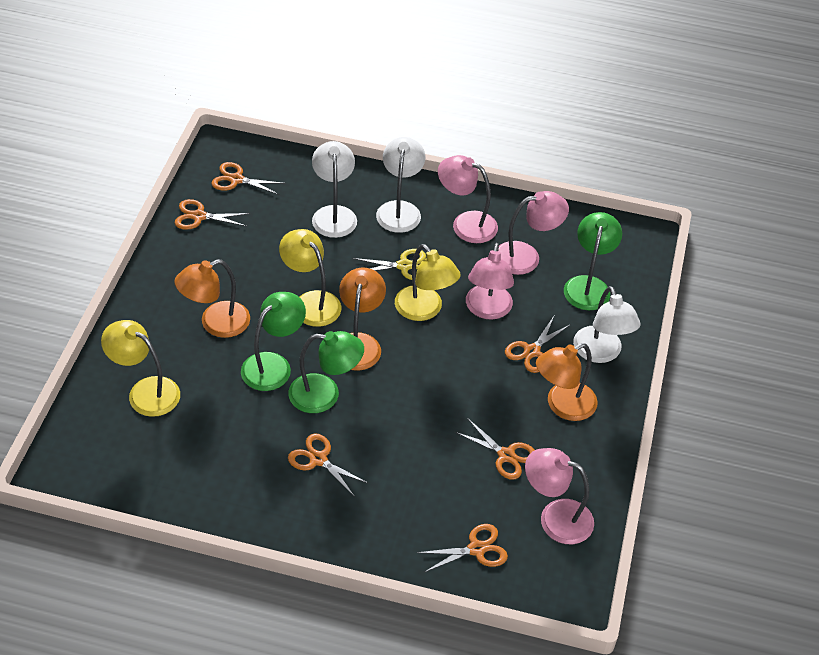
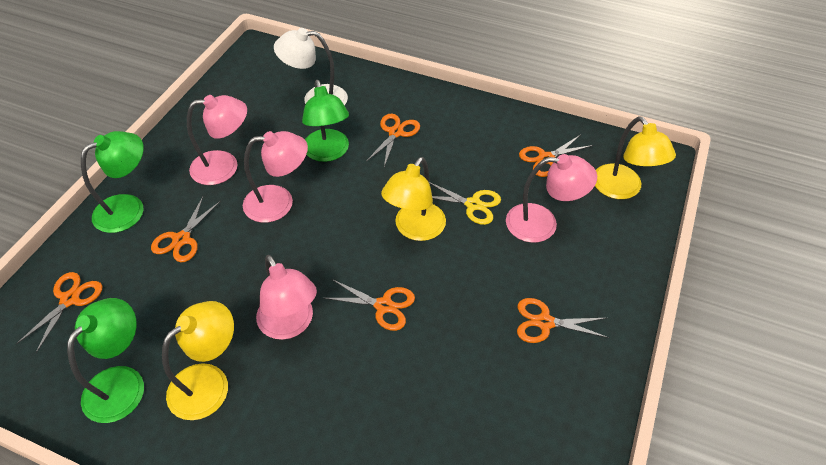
orange lamp: 3 -> 0
white lamp: 3 -> 1

